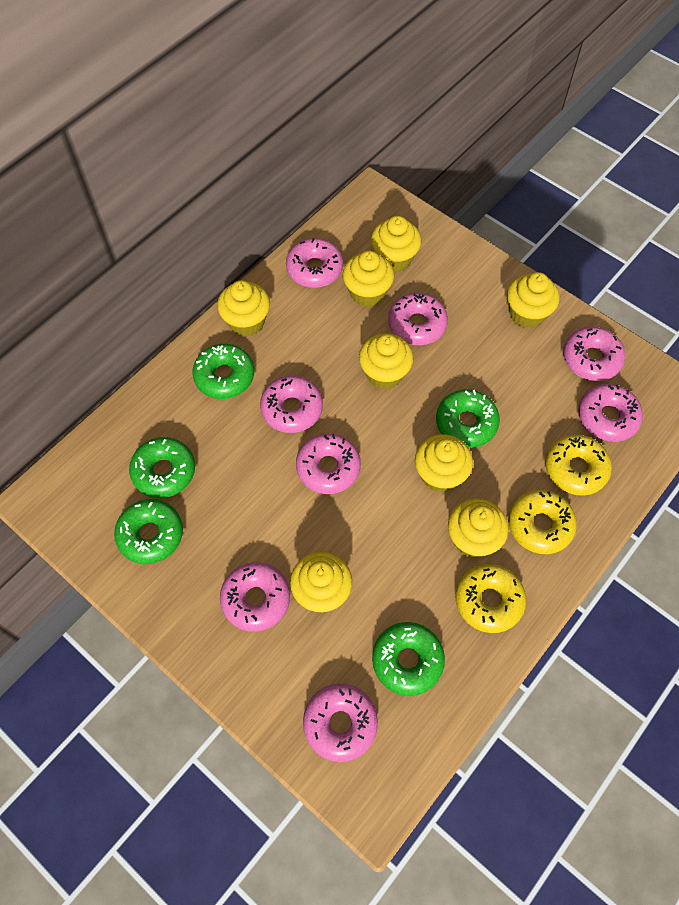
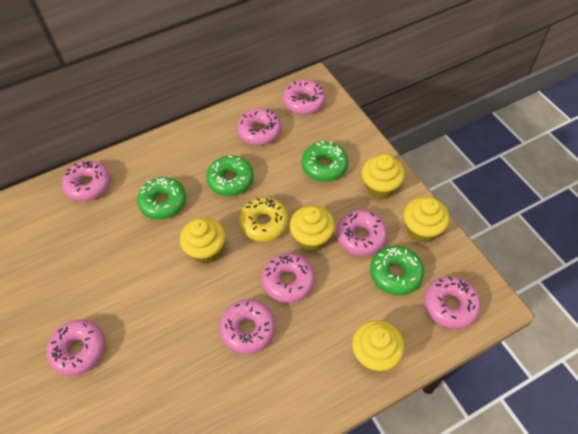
green donut: 5 -> 4
yellow cupcake: 8 -> 5
yellow donut: 3 -> 1

